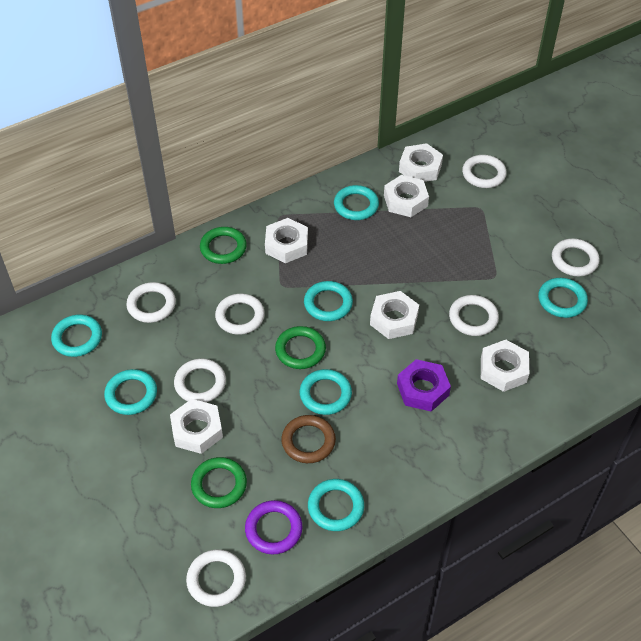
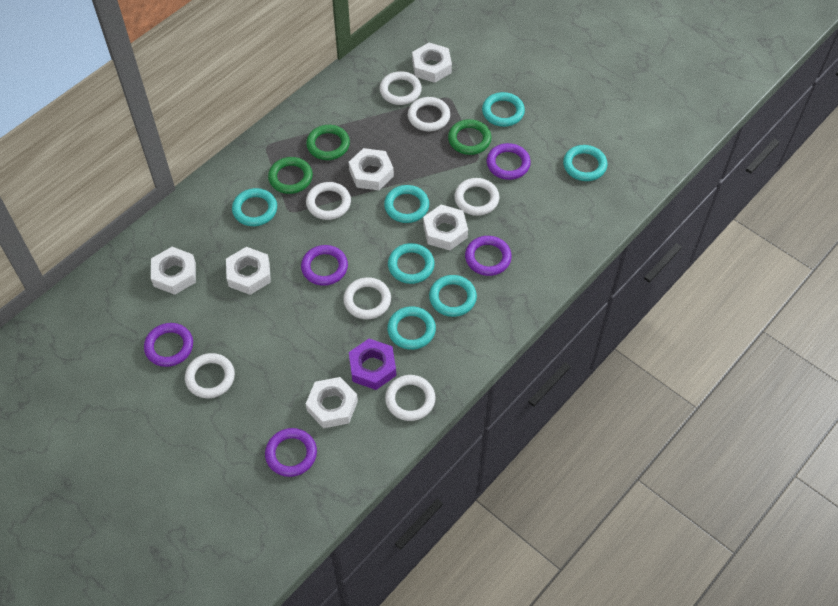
brown ring: 1 -> 0
purple ring: 1 -> 5

